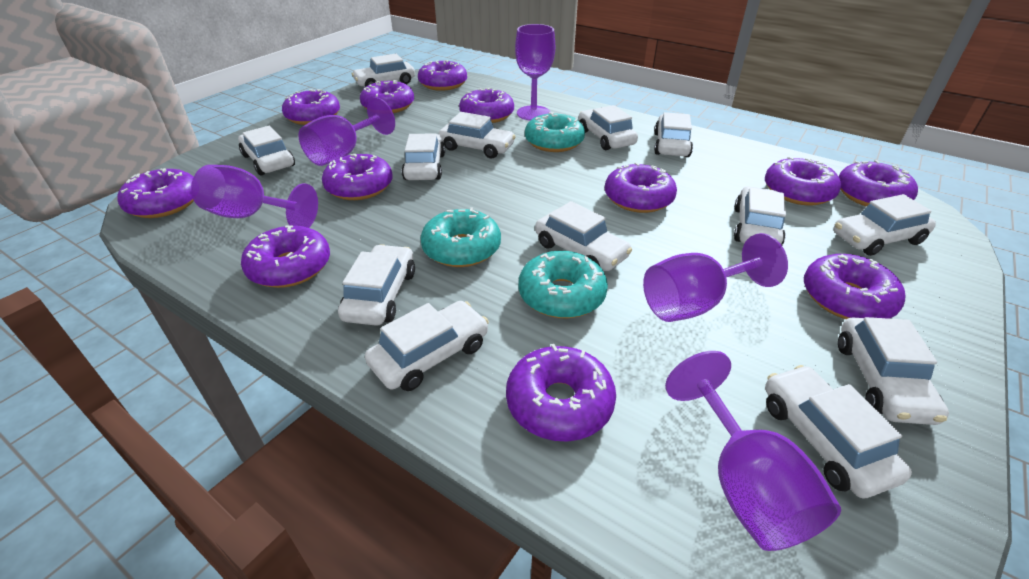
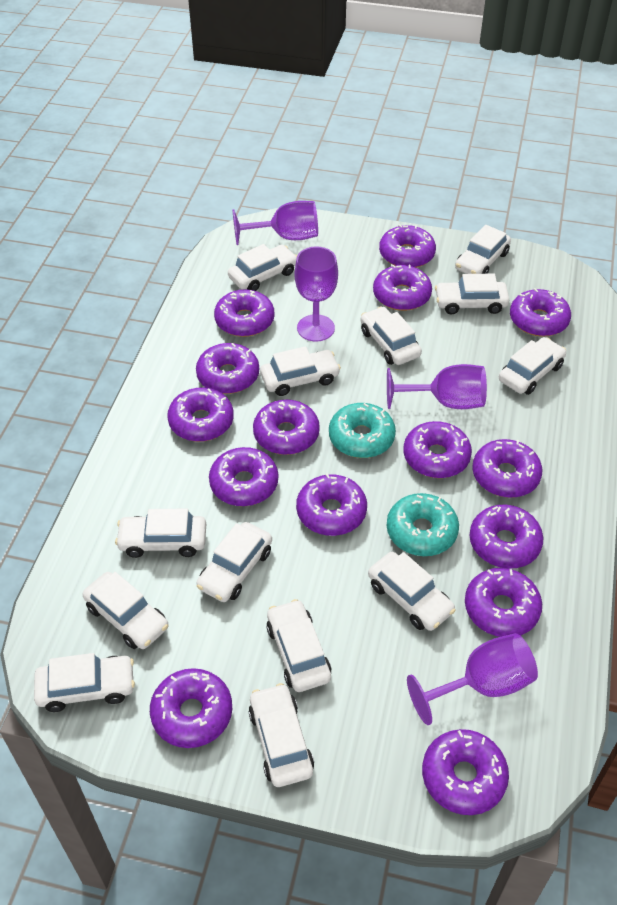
purple donut: 12 -> 15
purple goblet: 5 -> 4
turquoise donut: 3 -> 2

